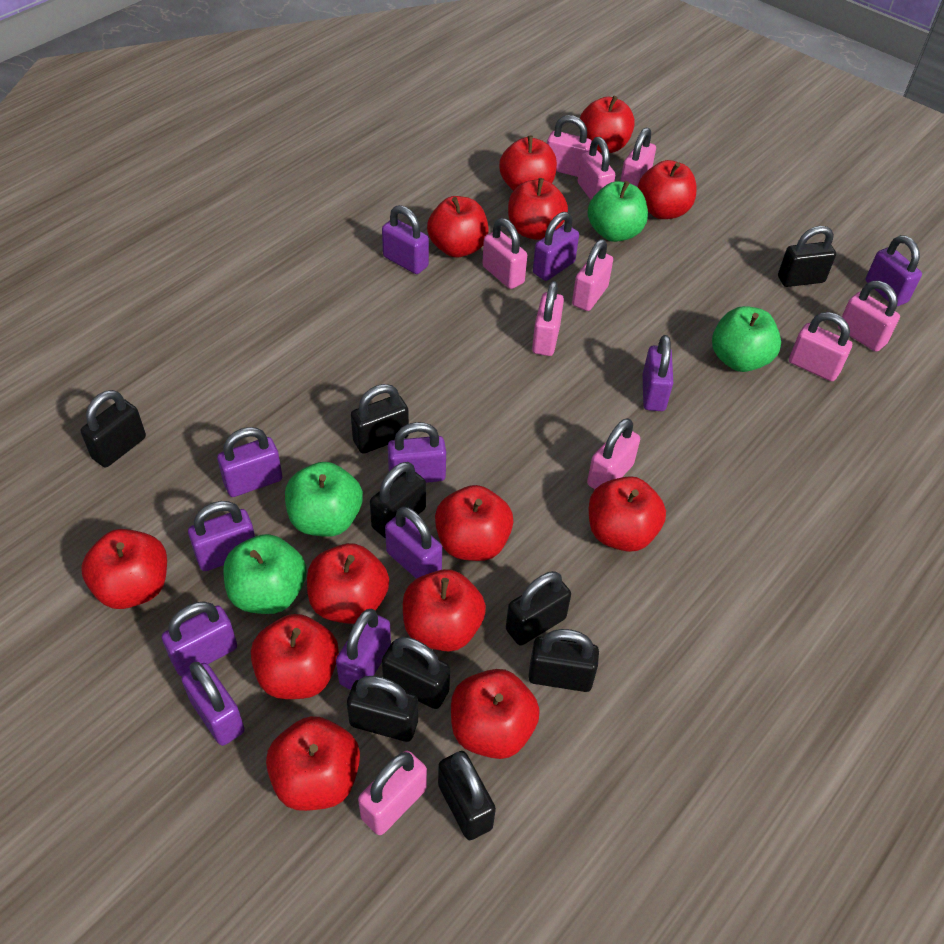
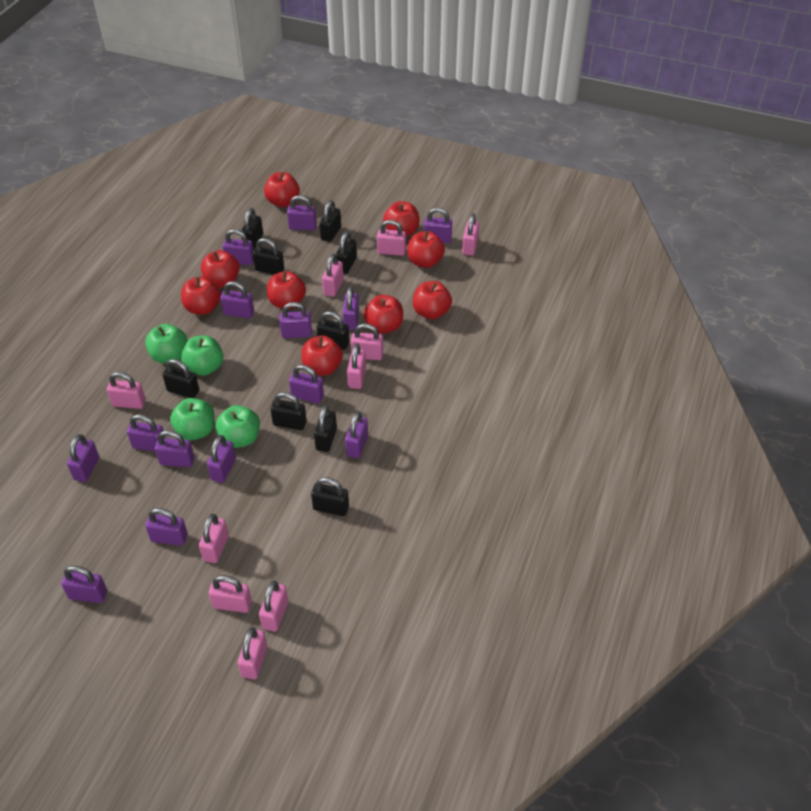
purple padlock: 11 -> 14
red apple: 13 -> 9

